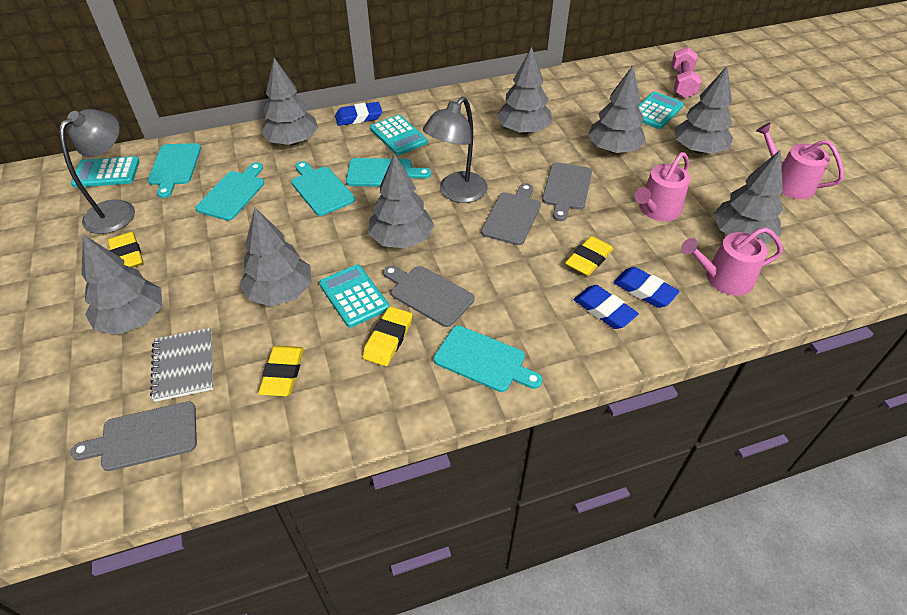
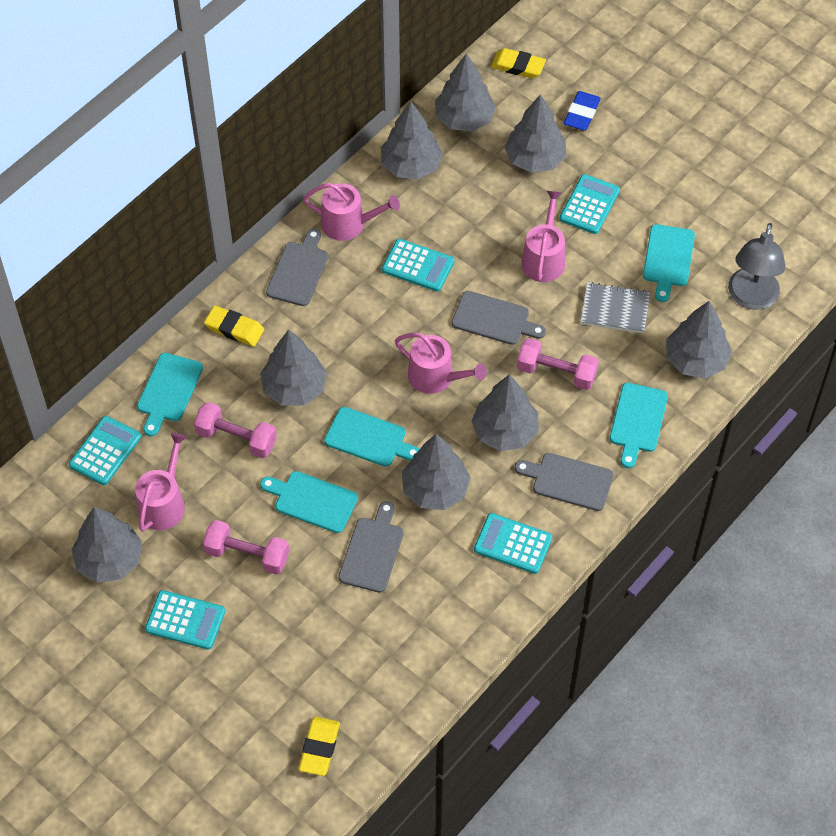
blue eraser: 3 -> 1
grey lamp: 2 -> 1
pink dumbbell: 1 -> 3
pink watering can: 3 -> 4
turquoise calculator: 4 -> 5
yellow eraser: 4 -> 3

